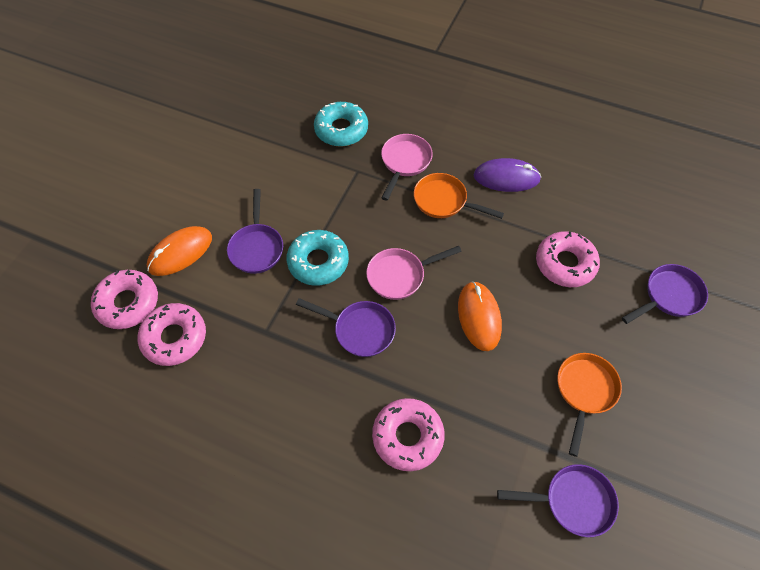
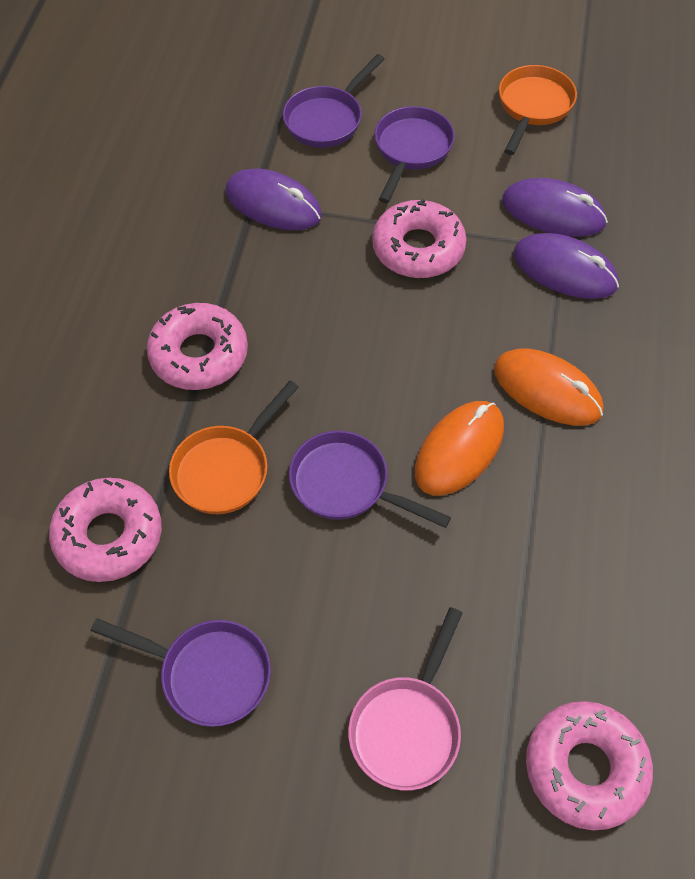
pink pan: 2 -> 1
purple mouse: 1 -> 3
turquoise donut: 2 -> 0

